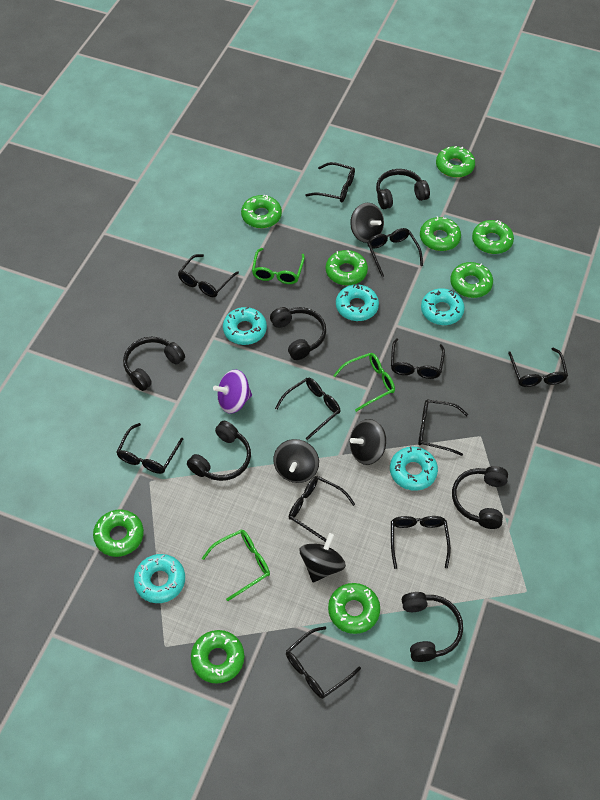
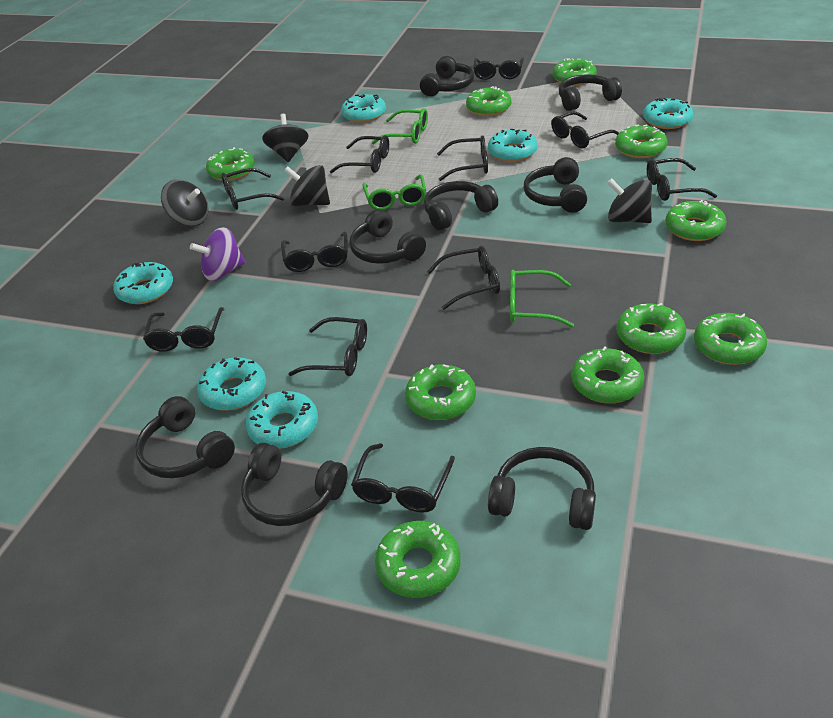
black headphones: 6 -> 8
green donut: 9 -> 10
turquoise donut: 5 -> 6

